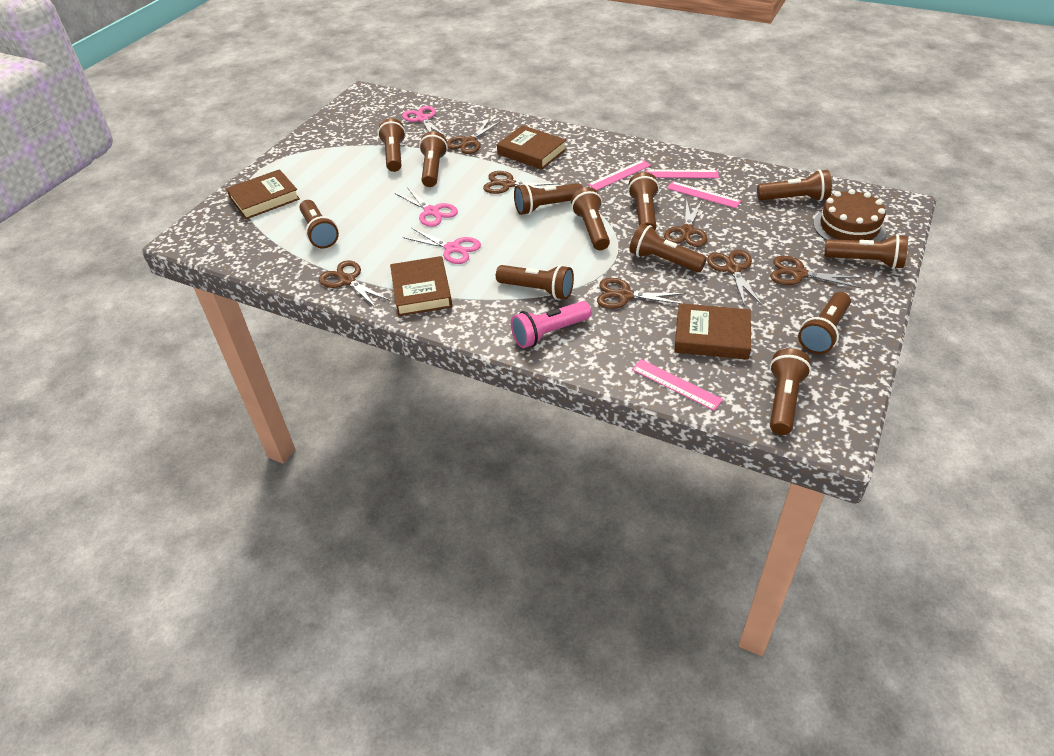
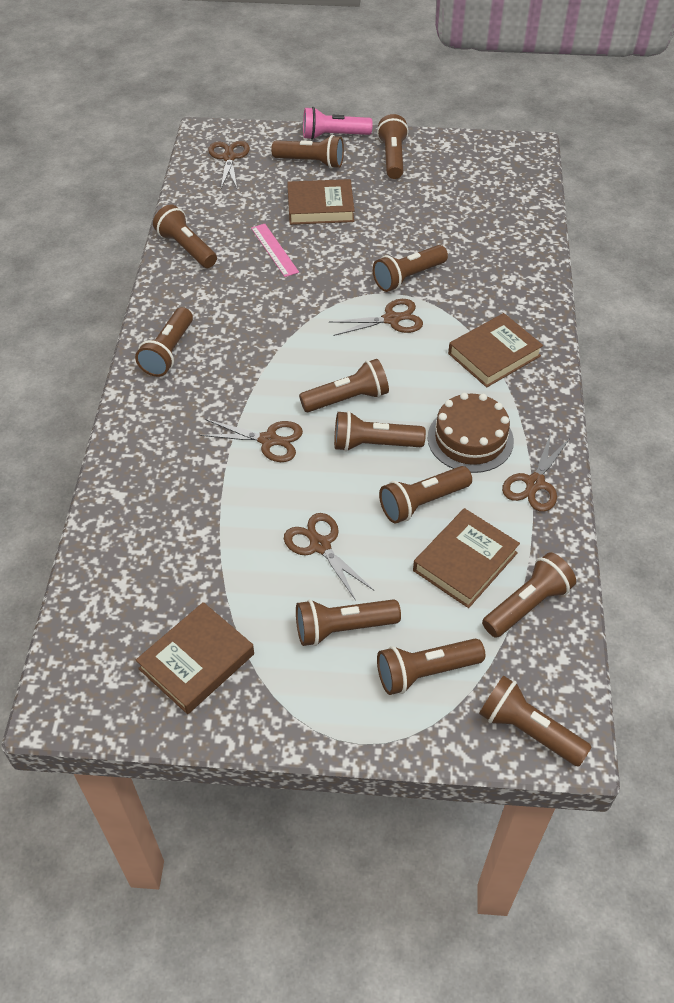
brown scissors: 7 -> 5
pink ruler: 4 -> 1
pink scissors: 3 -> 0

